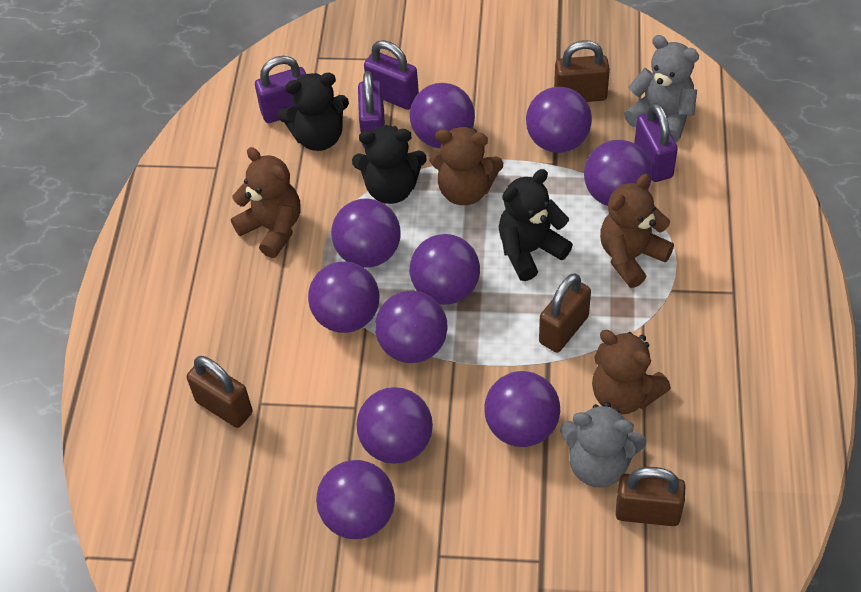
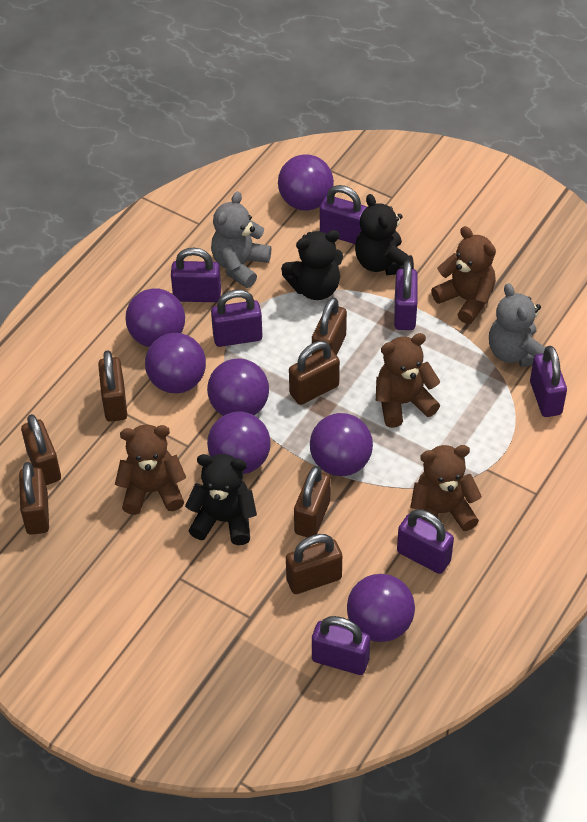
brown padlock: 4 -> 7
purple ball: 10 -> 7
purple padlock: 4 -> 7

